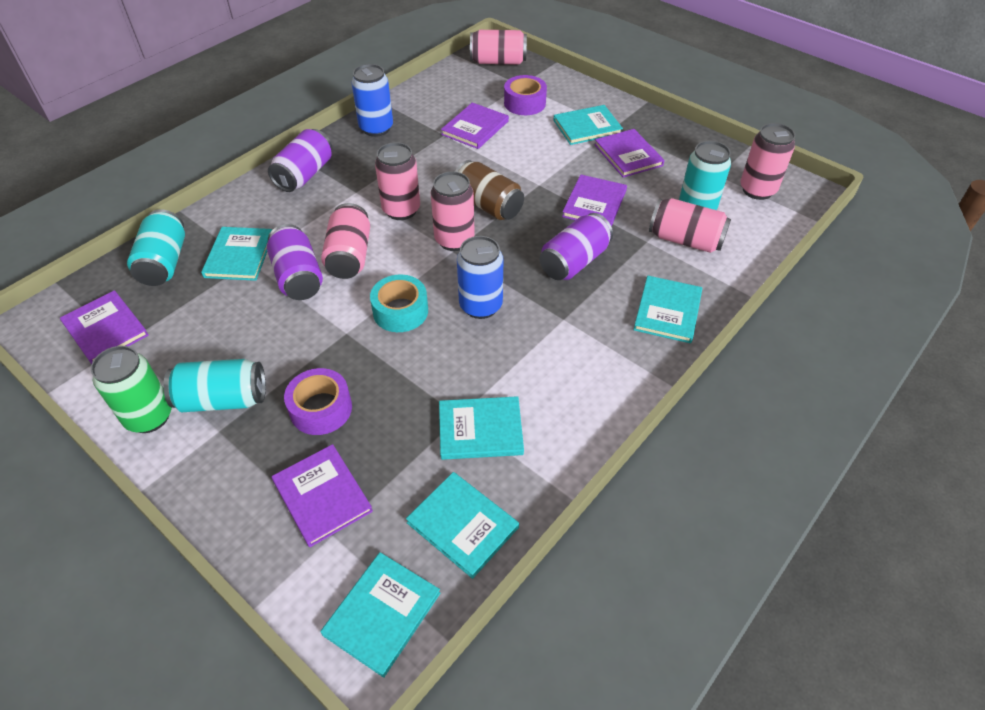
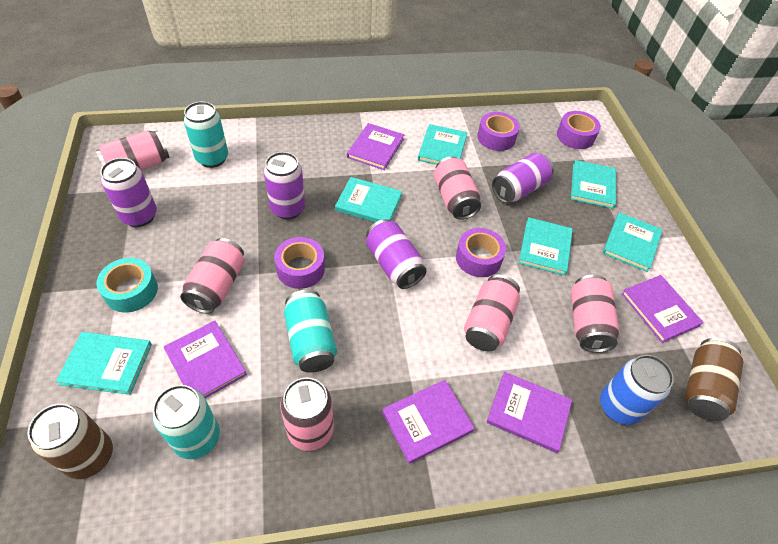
blue can: 2 -> 1
brown can: 1 -> 2
green can: 1 -> 0
purple can: 3 -> 4
purple tape: 2 -> 4

